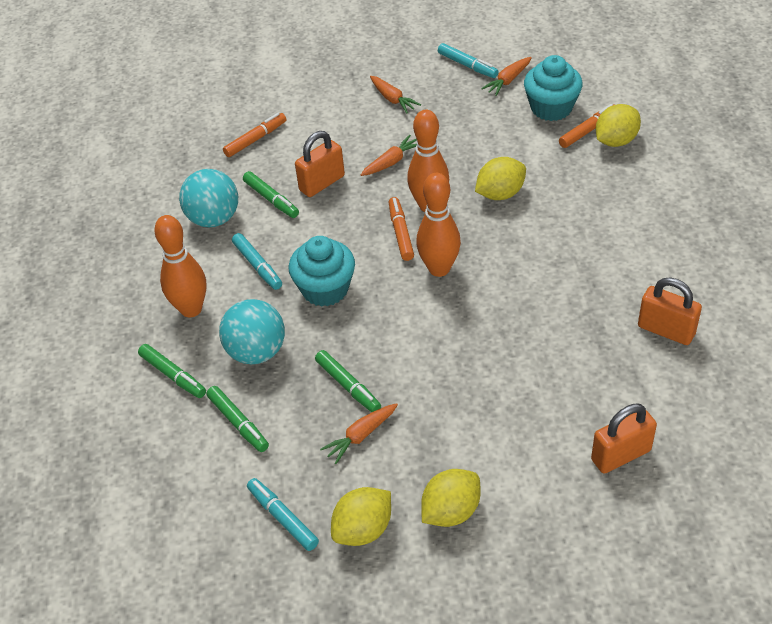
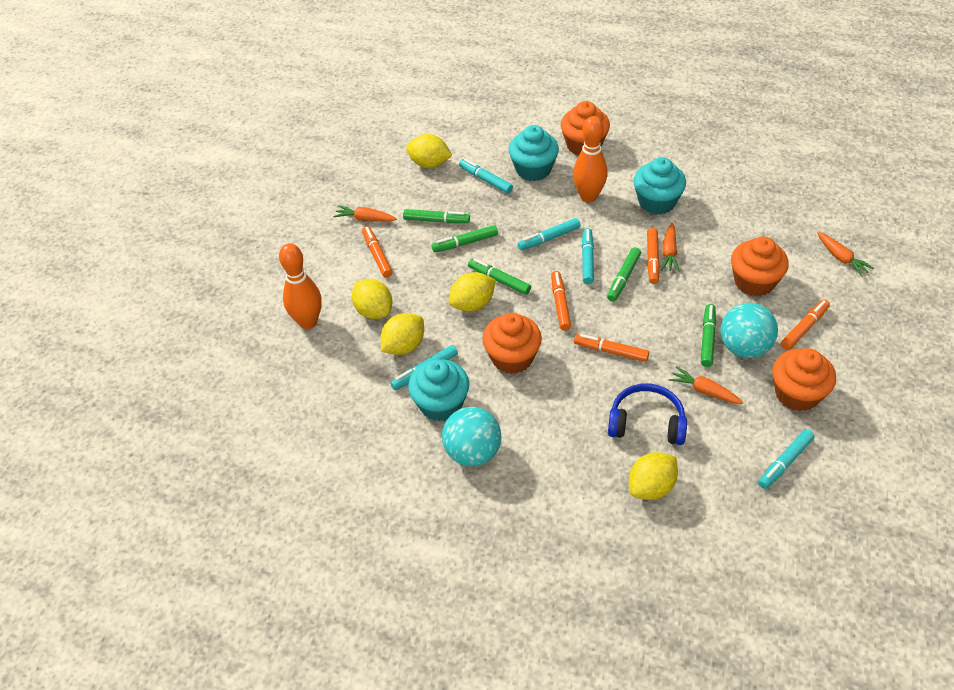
blue headphones: 0 -> 1
green marker: 4 -> 5
orange bowling pin: 3 -> 2
orange cupcake: 0 -> 4
orange marker: 3 -> 5
orange padlock: 3 -> 0
turquoise cupcake: 2 -> 3
turquoise marker: 3 -> 5
yellow lemon: 4 -> 5

